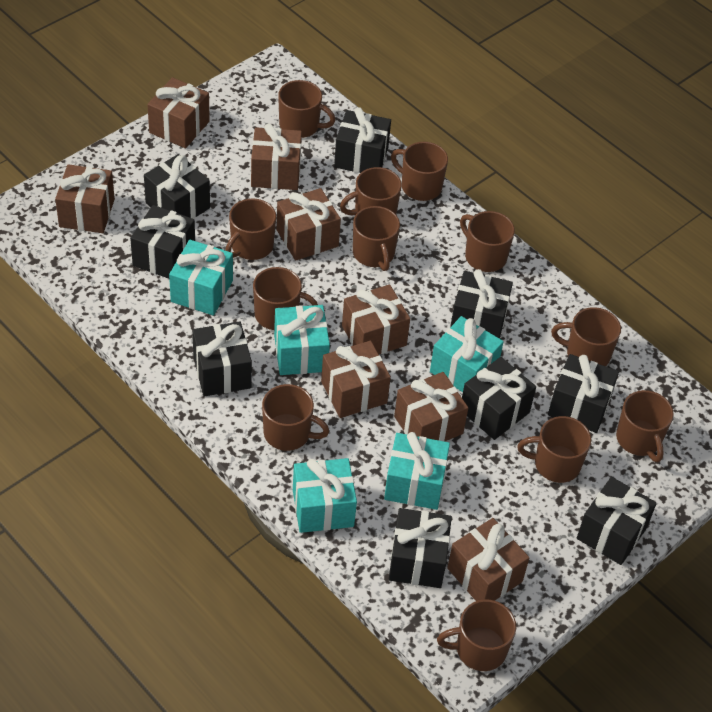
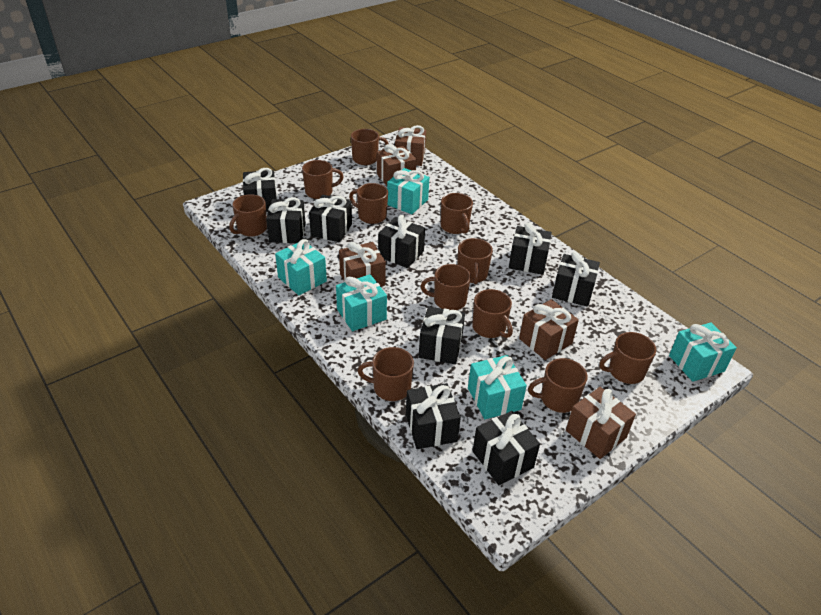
brown gift: 8 -> 5
brown mug: 12 -> 11

